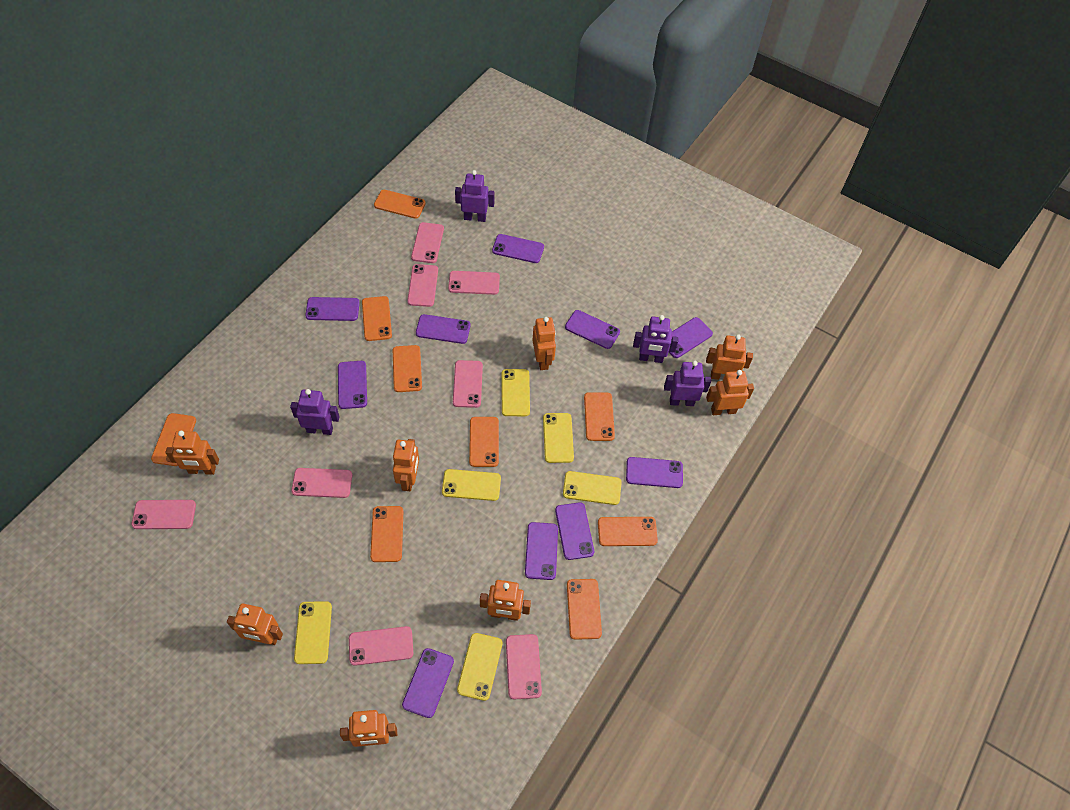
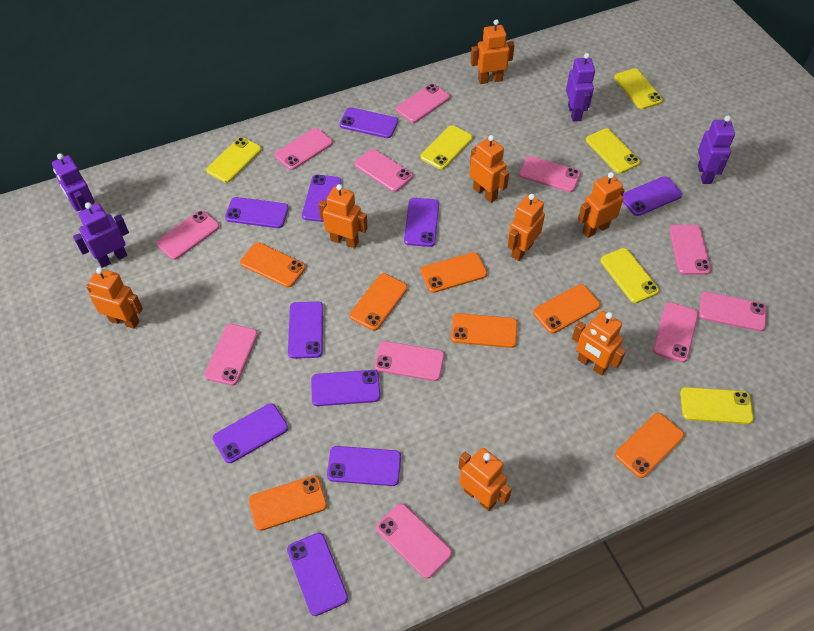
orange phone: 9 -> 7
pink phone: 8 -> 11

